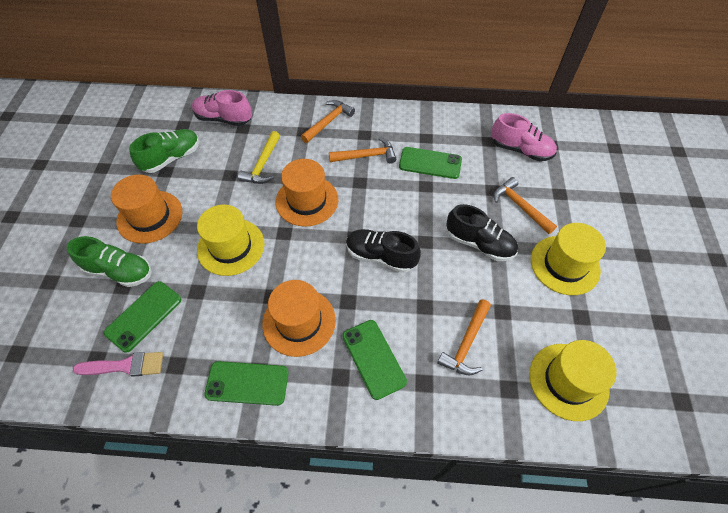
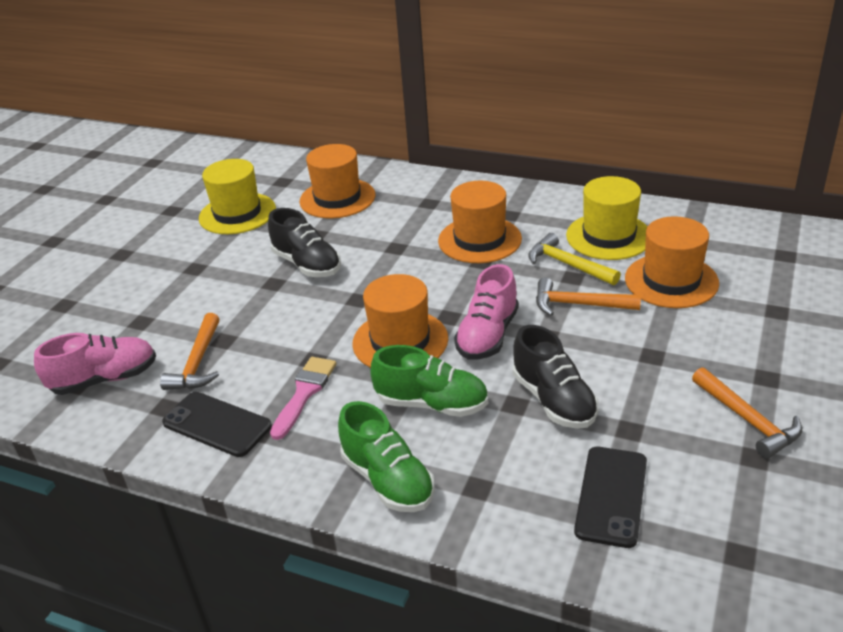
black phone: 0 -> 2
green phone: 4 -> 0
orange hammer: 4 -> 3
orange hat: 3 -> 4
yellow hat: 3 -> 2

